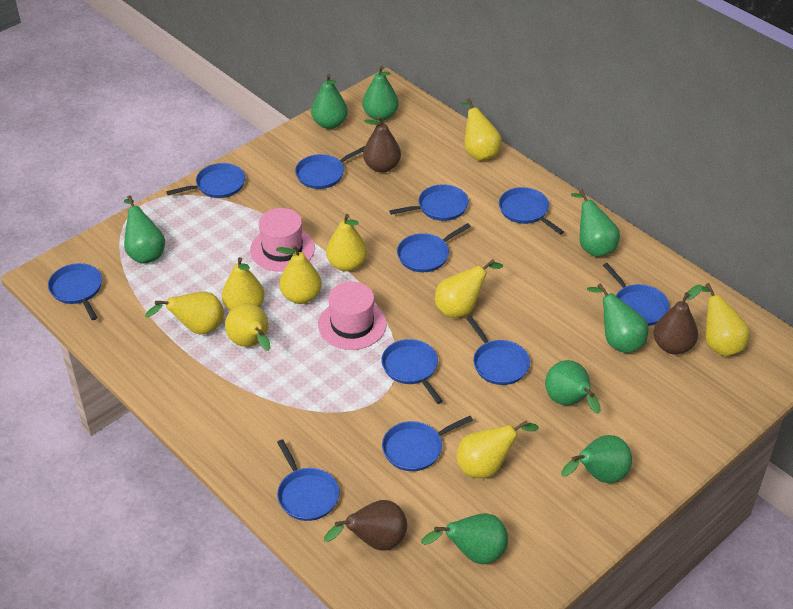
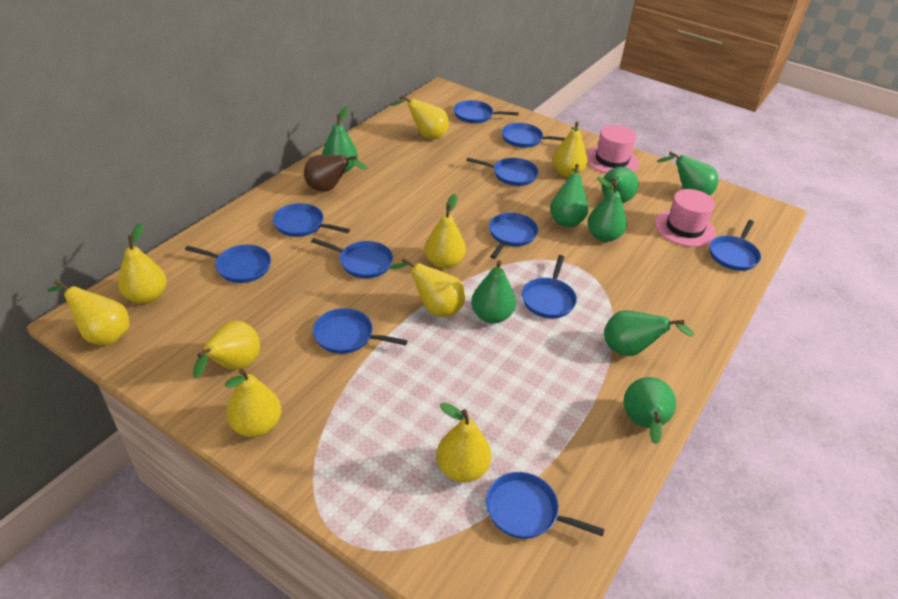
brown pear: 3 -> 1

